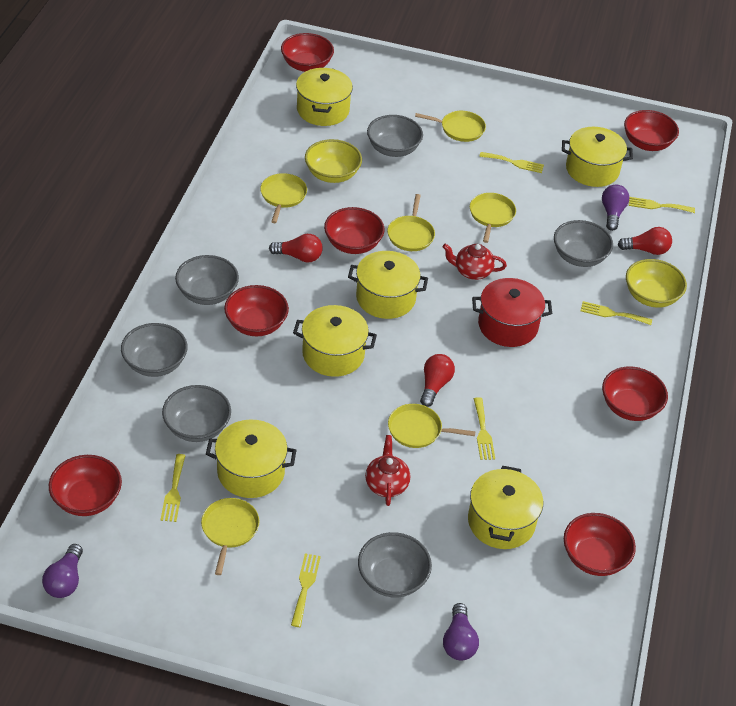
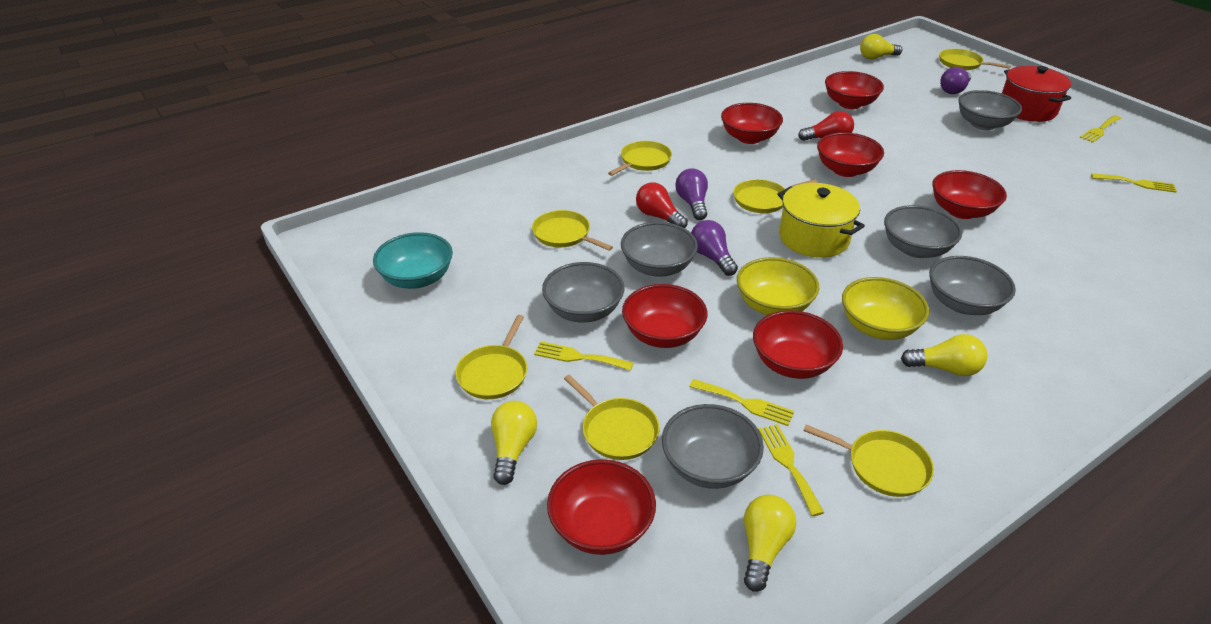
red light bulb: 3 -> 2
red teapot: 2 -> 0
turquoise bowl: 0 -> 1
yellow fork: 6 -> 5
yellow light bulb: 0 -> 4
yellow pan: 6 -> 7
yellow pot: 6 -> 1

